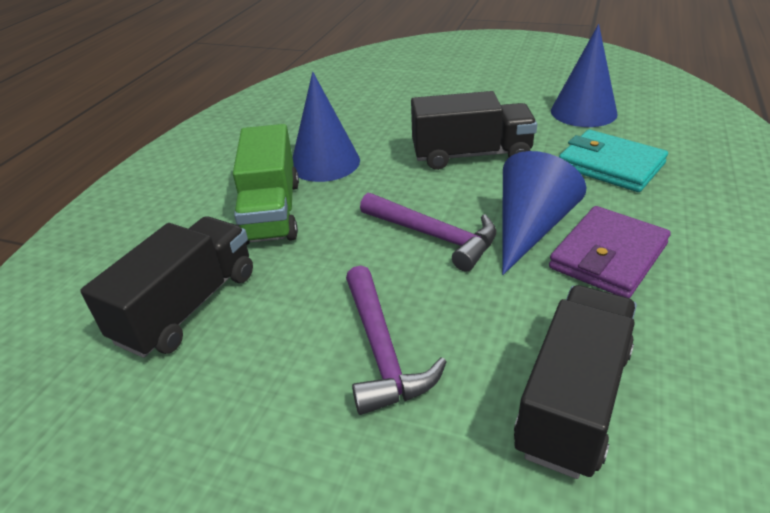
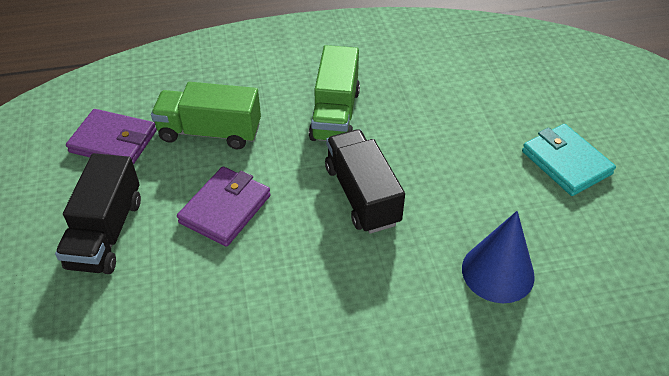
black truck: 3 -> 2
blue cone: 3 -> 1
green truck: 1 -> 2
purple hammer: 2 -> 0
purple wallet: 1 -> 2

